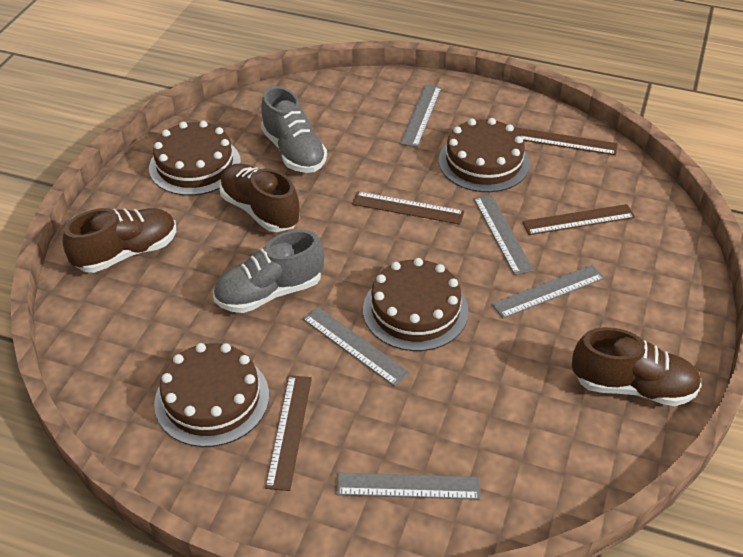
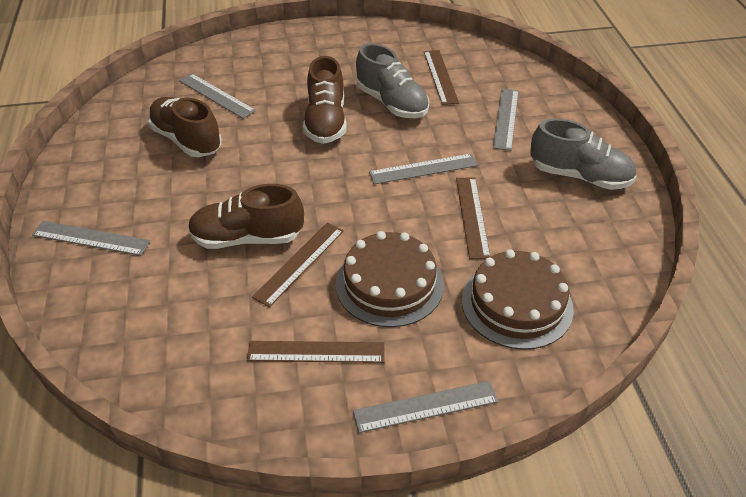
brown cake: 4 -> 2

